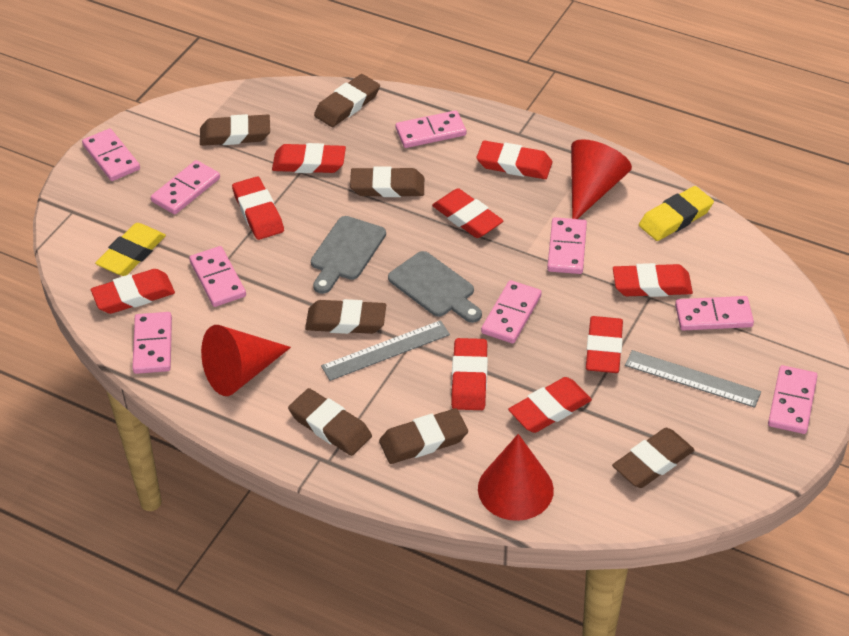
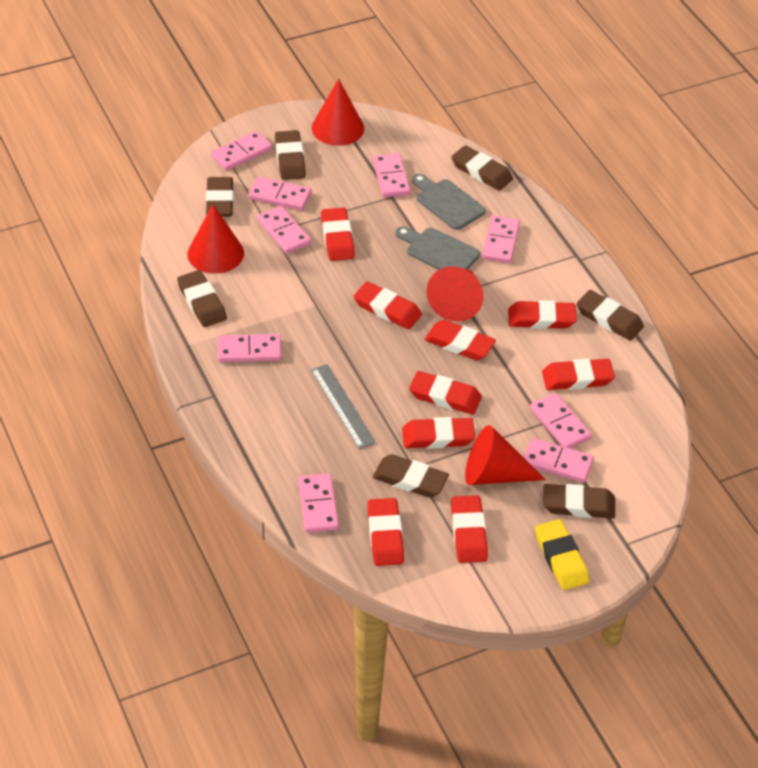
grey ruler: 2 -> 1
red cone: 3 -> 4
yellow eraser: 2 -> 1

